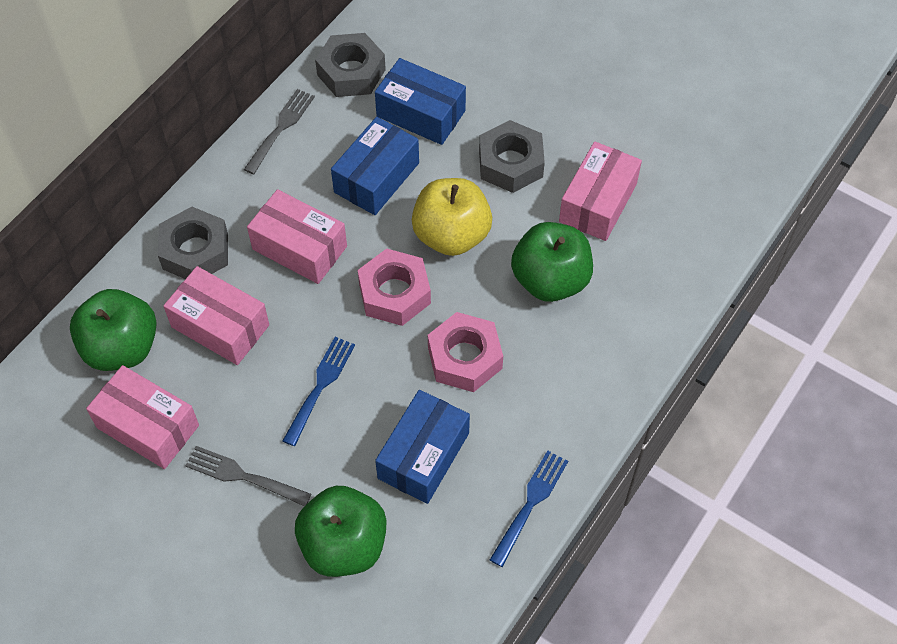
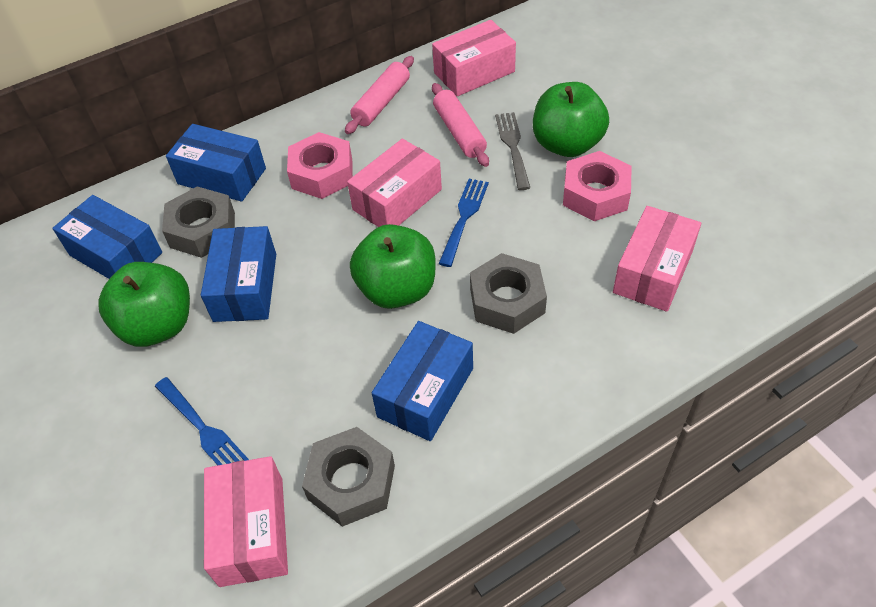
blue box: 3 -> 4
grey fork: 2 -> 1
pink rolling pin: 0 -> 2
yellow apple: 1 -> 0

